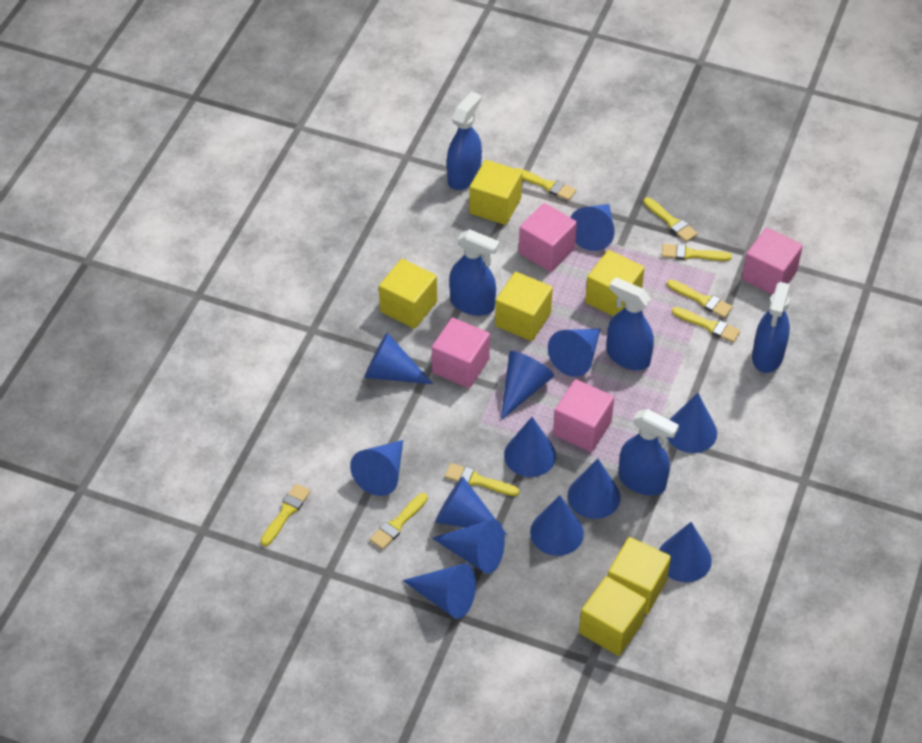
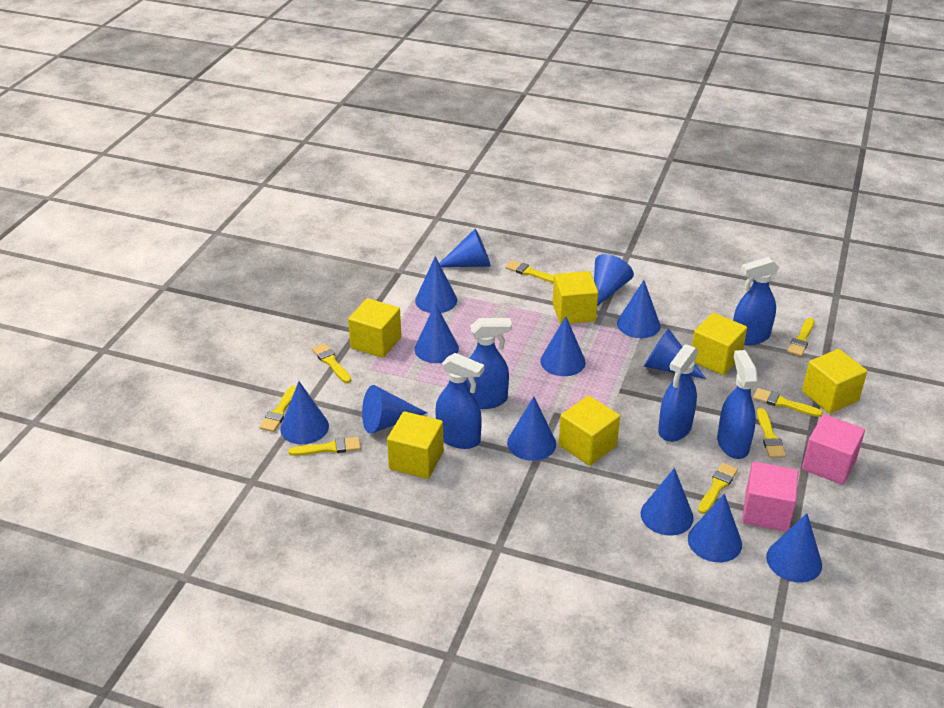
pink cube: 4 -> 2

